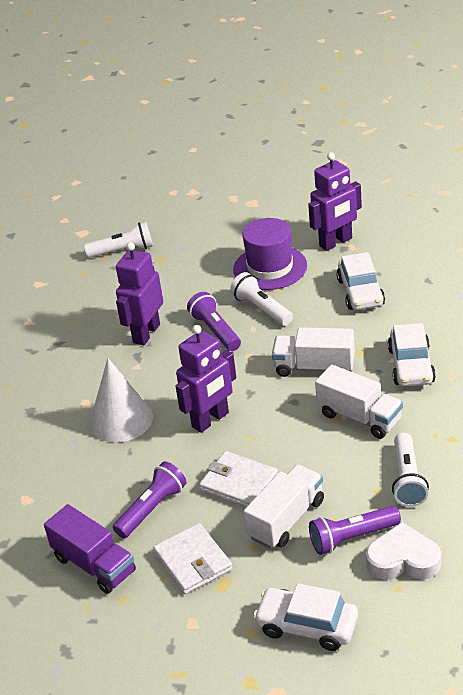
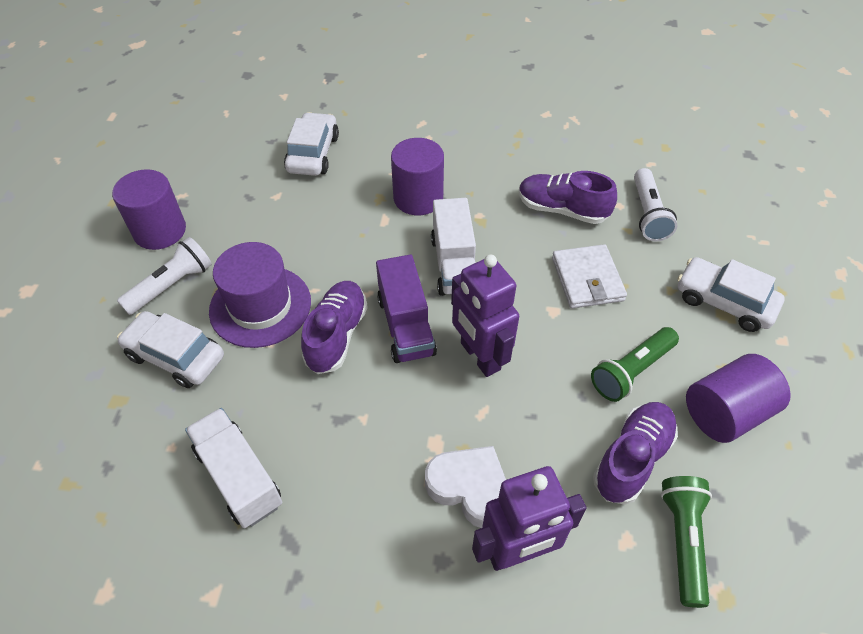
green flashlight: 0 -> 2
purple cylinder: 0 -> 3
purple flashlight: 3 -> 0
purple robot: 3 -> 2
purple shoe: 0 -> 3
white cone: 1 -> 0
white flashlight: 3 -> 2
white truck: 3 -> 2
white wallet: 2 -> 1

